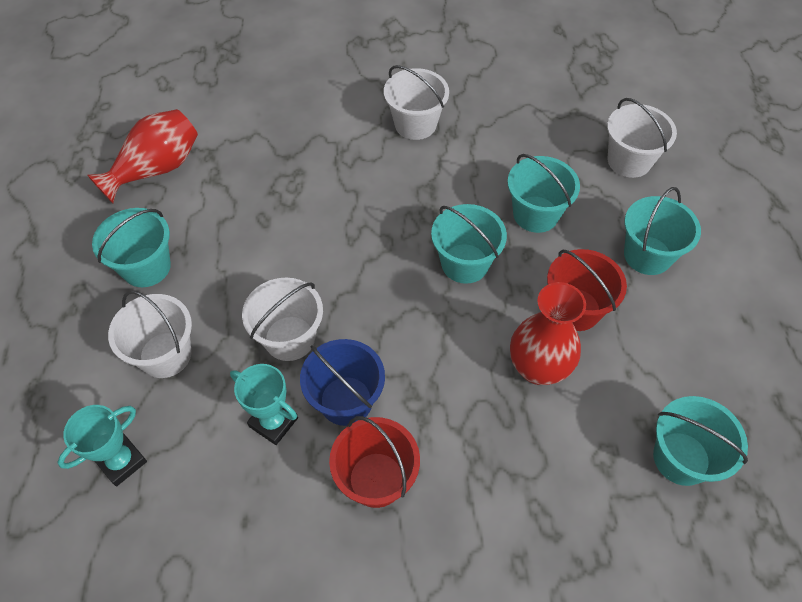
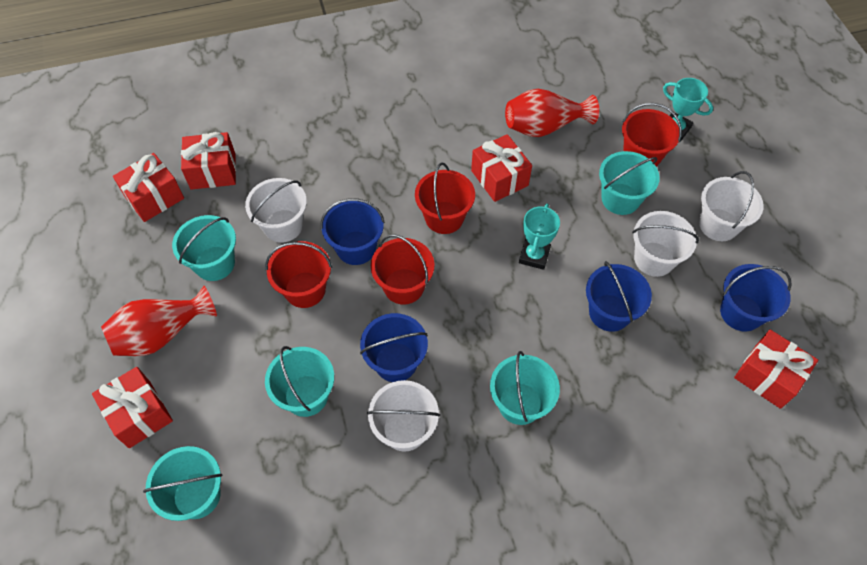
blue bucket: 1 -> 4
red bucket: 2 -> 4
red gift: 0 -> 5

